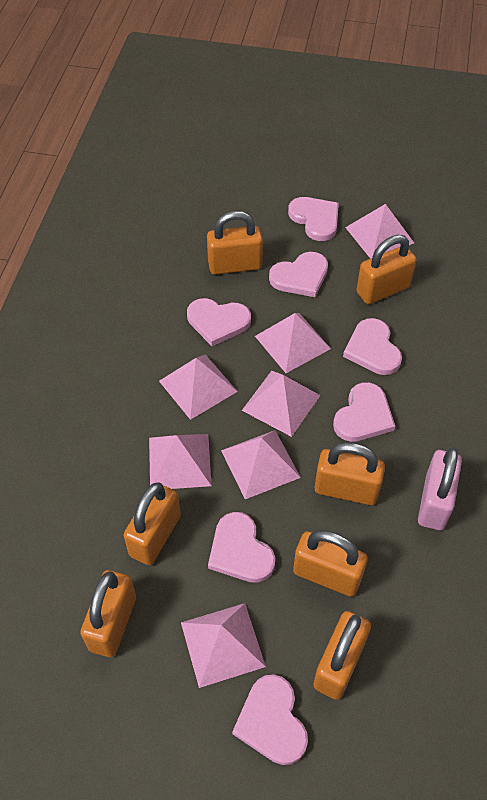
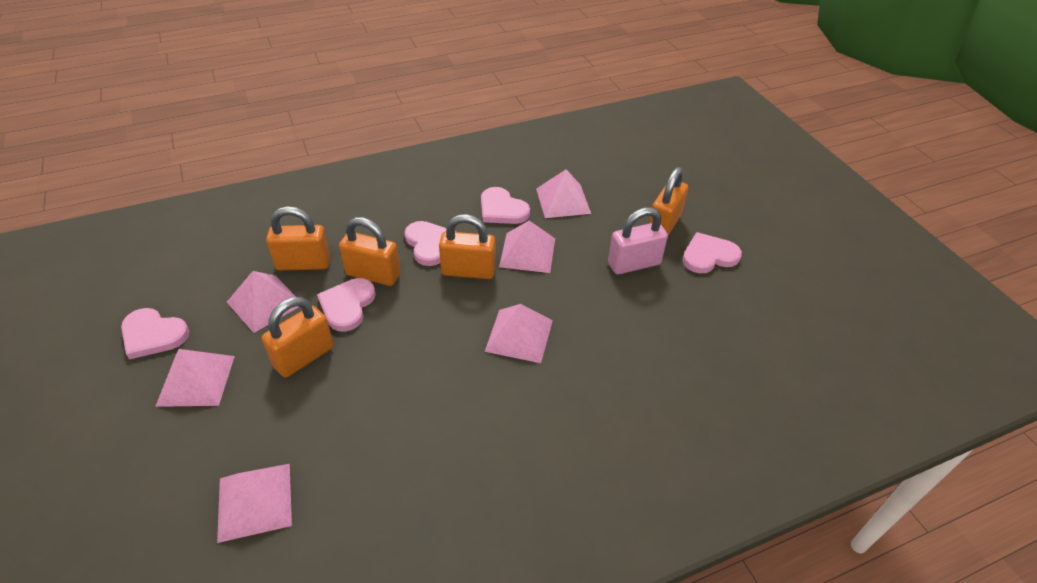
orange padlock: 7 -> 5
pink heart: 7 -> 5
pink pyramid: 7 -> 6

